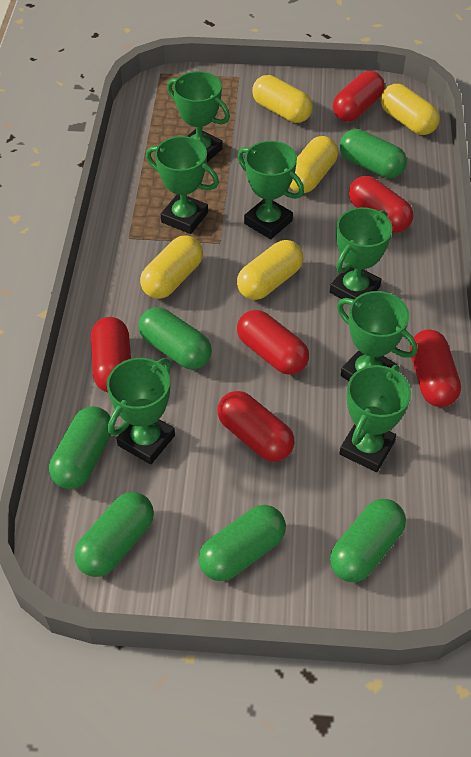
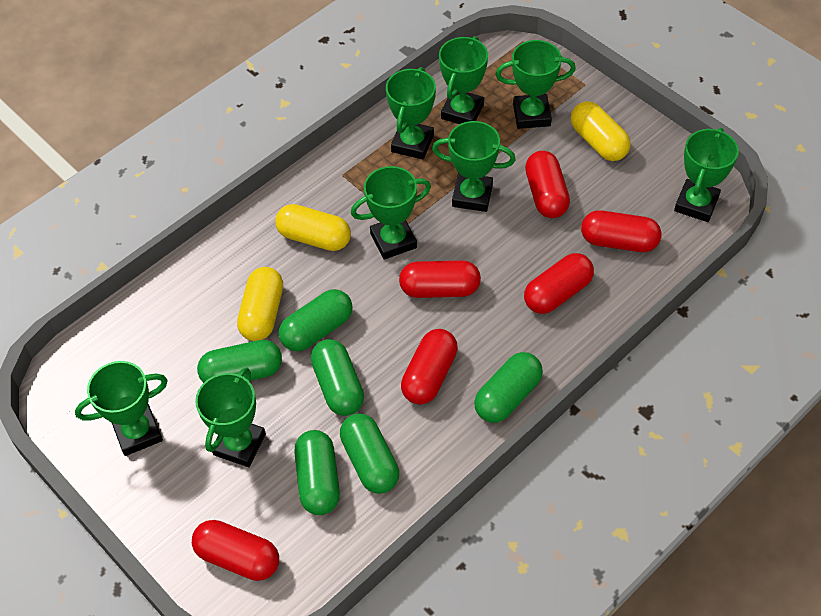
green trophy: 7 -> 8
yellow capsule: 5 -> 3

